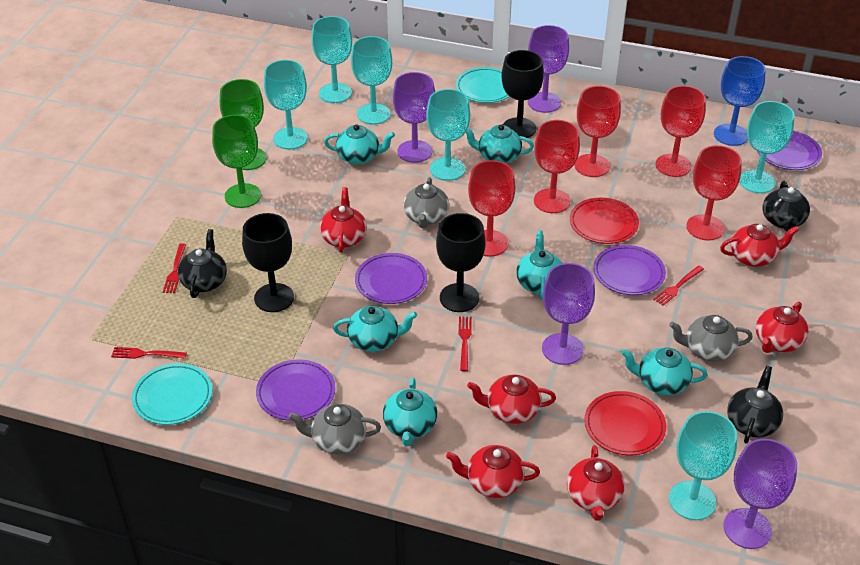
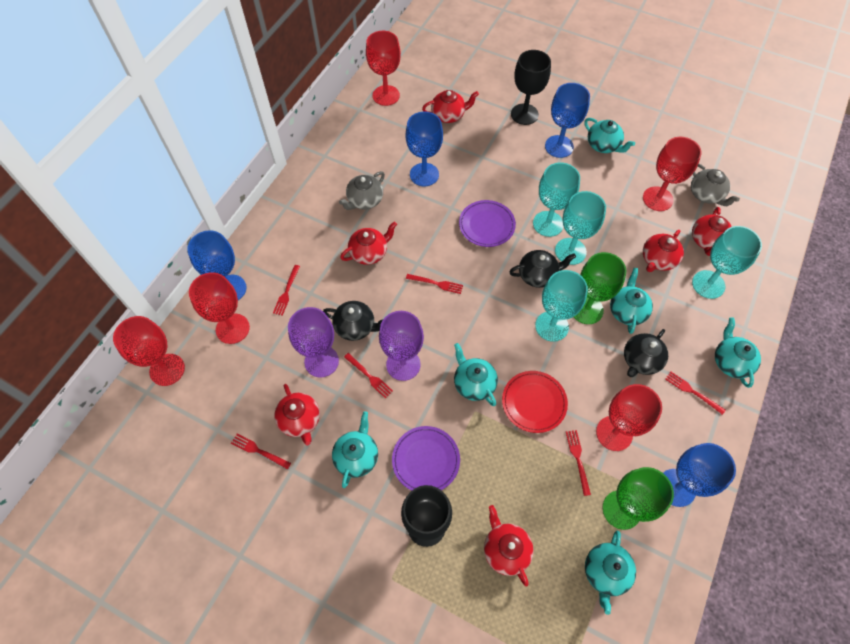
black goblet: 3 -> 2
blue goblet: 1 -> 4
grey teapot: 3 -> 2
purple goblet: 4 -> 2
purple plate: 4 -> 2
red fork: 4 -> 6
red plate: 2 -> 1
turquoise goblet: 6 -> 4
turquoise plate: 2 -> 0

